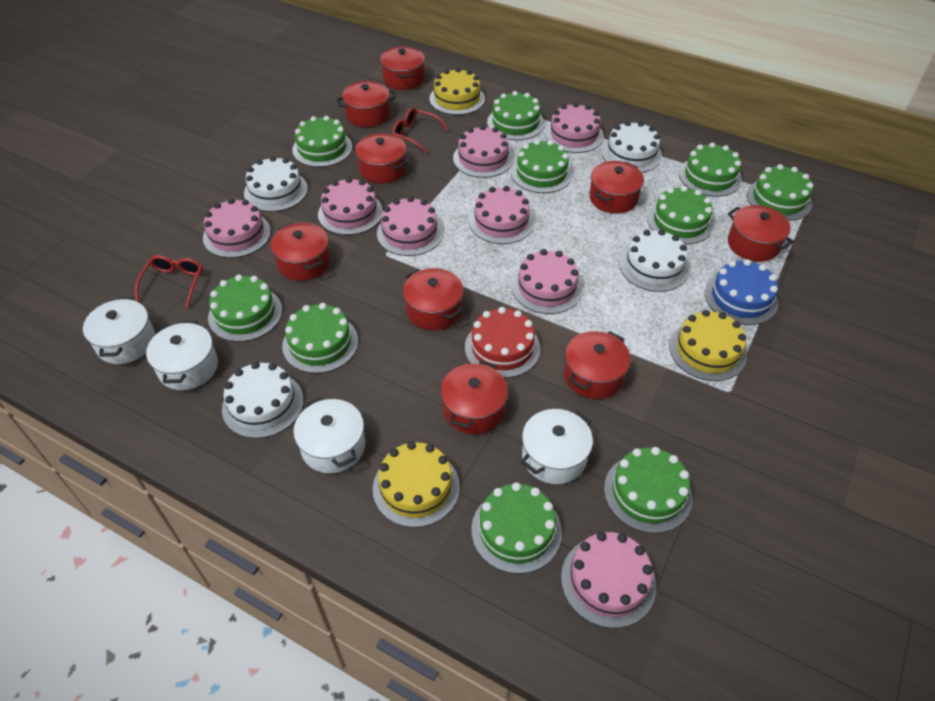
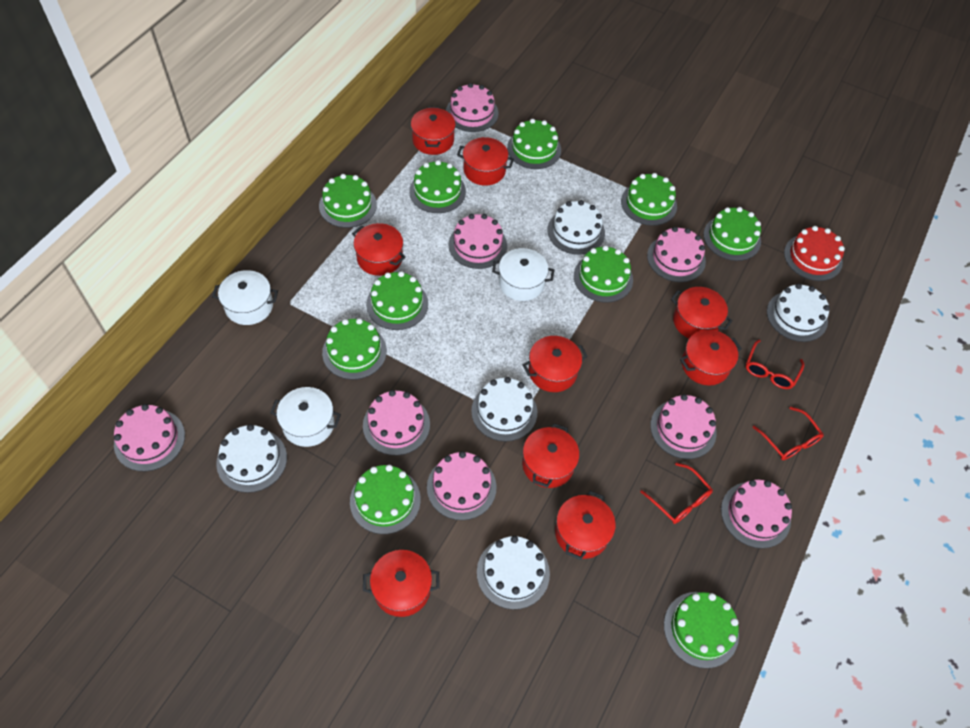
blue cake: 1 -> 0
red glasses: 2 -> 3
white cake: 4 -> 5
white pot: 4 -> 3
yellow cake: 3 -> 0

